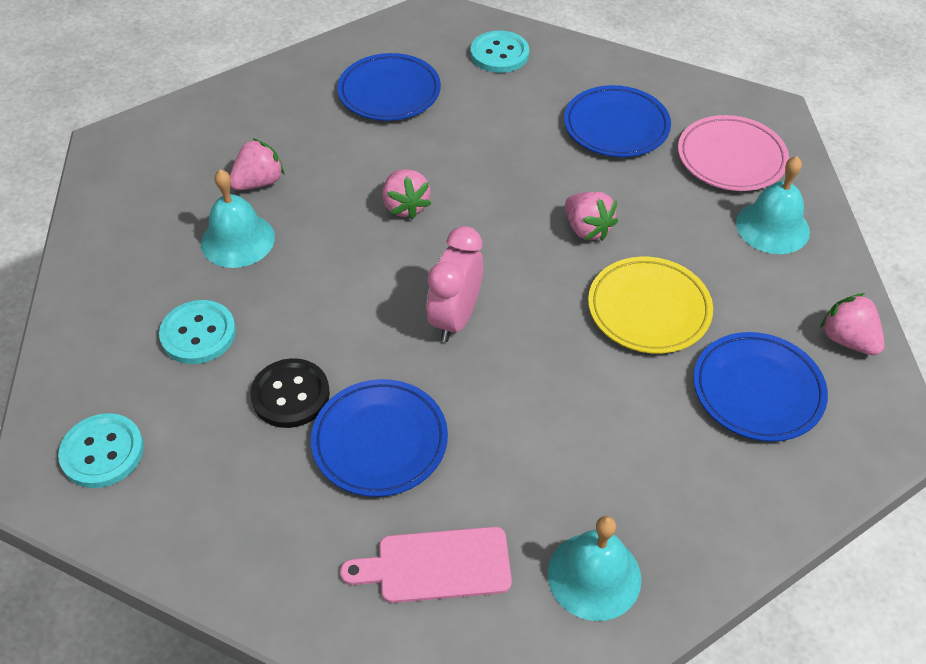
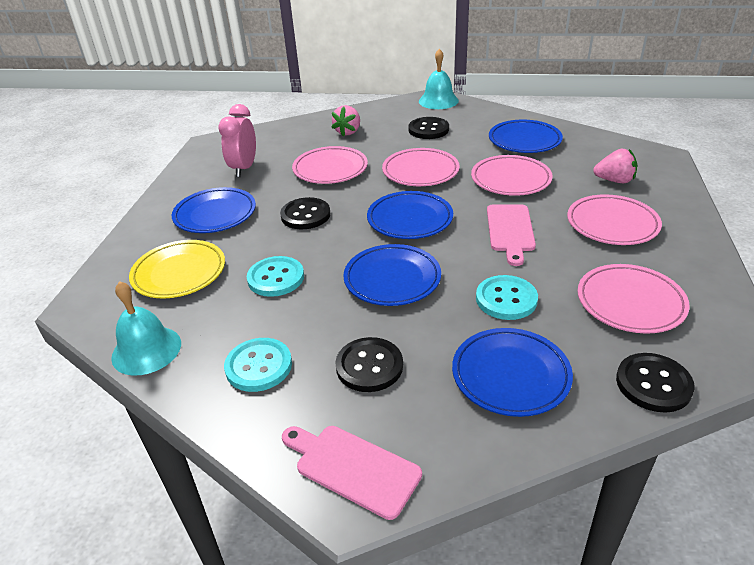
black button: 1 -> 4
blue plate: 4 -> 5
pink cutting board: 1 -> 2
pink plate: 1 -> 5
pink strawberry: 4 -> 2
turquoise bell: 3 -> 2

